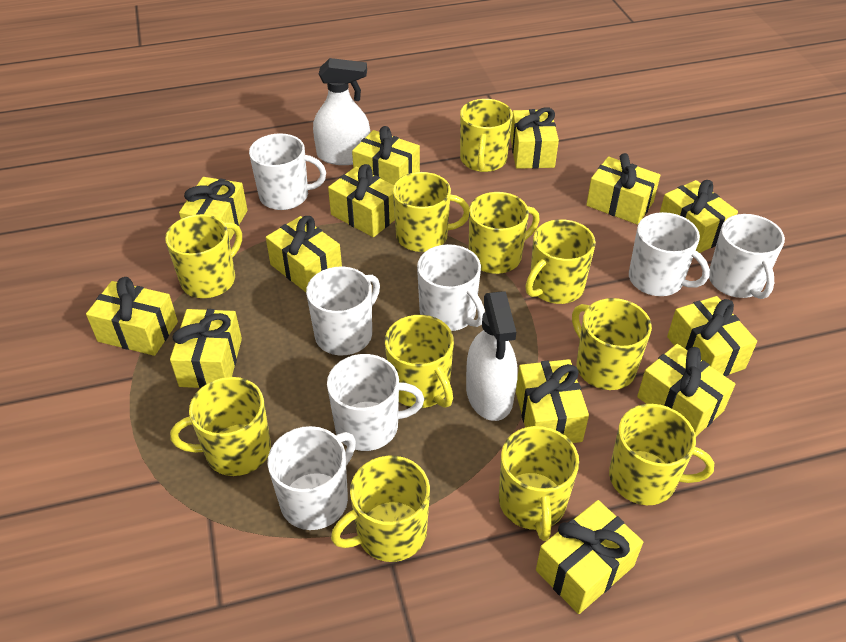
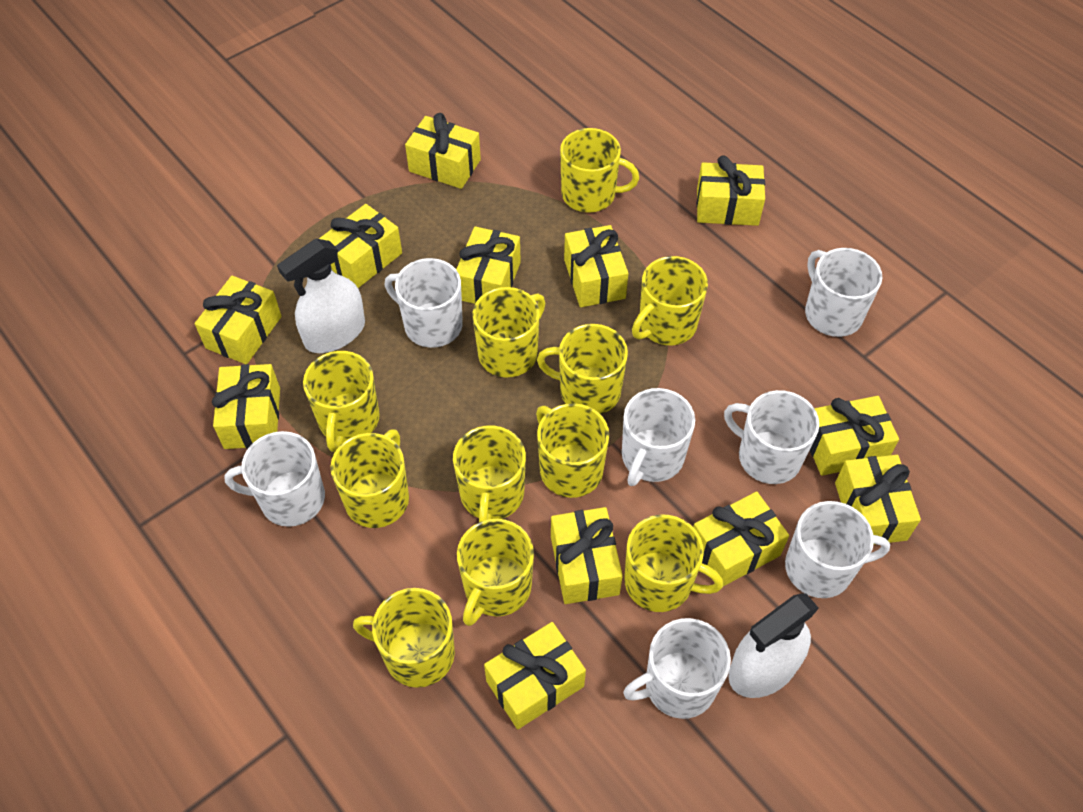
yellow gift: 13 -> 12

